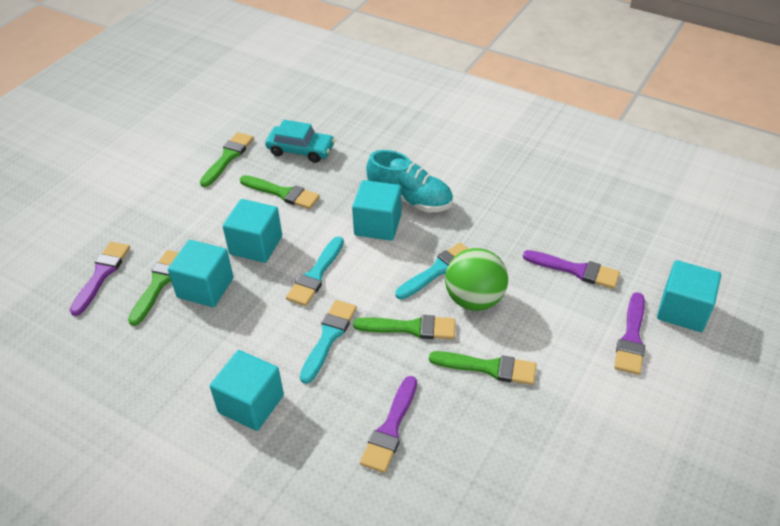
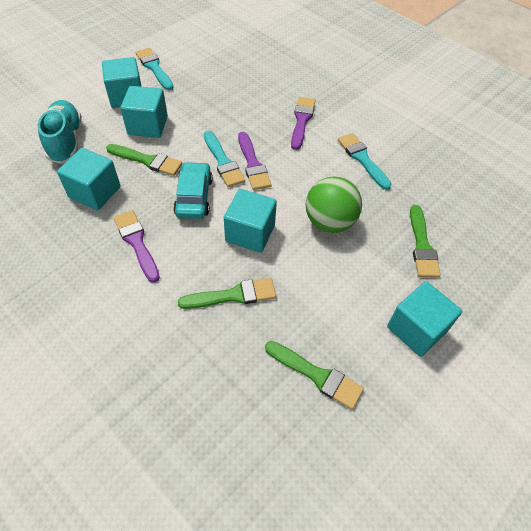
green brush: 5 -> 4
purple brush: 4 -> 3

